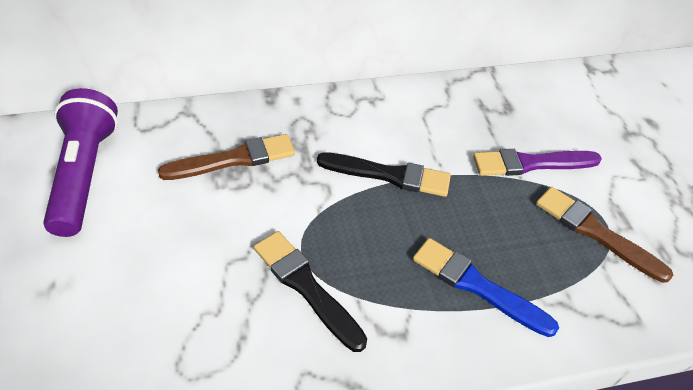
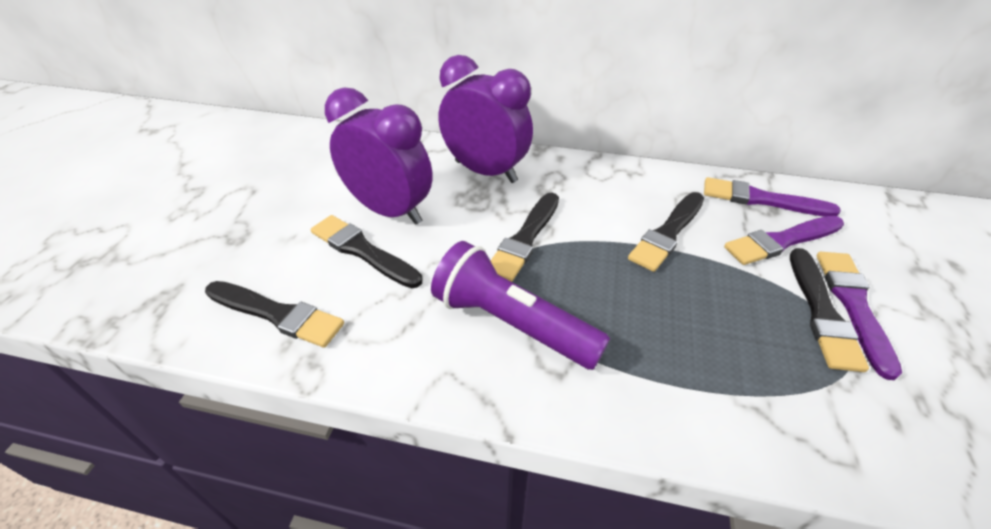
black brush: 2 -> 5
blue brush: 1 -> 0
brown brush: 2 -> 0
purple brush: 1 -> 3
purple clock: 0 -> 2

